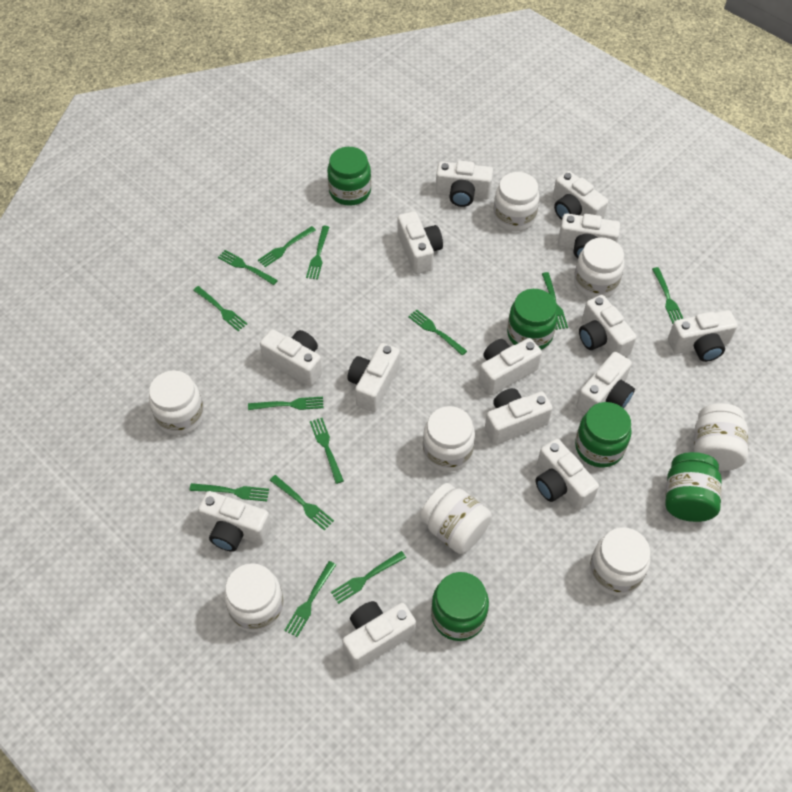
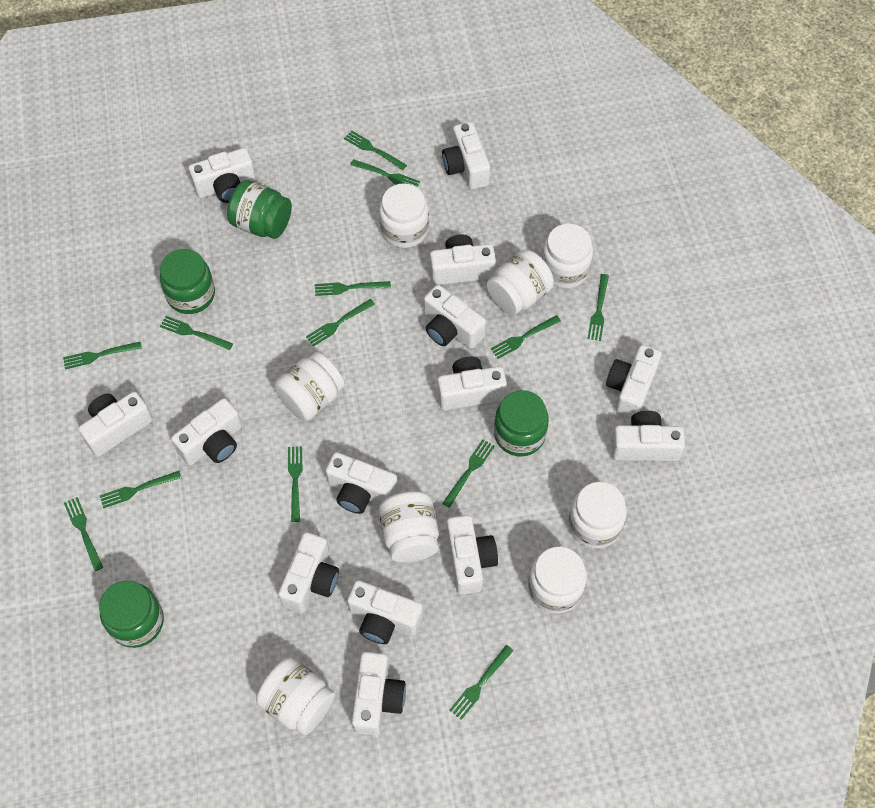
green jar: 5 -> 4

